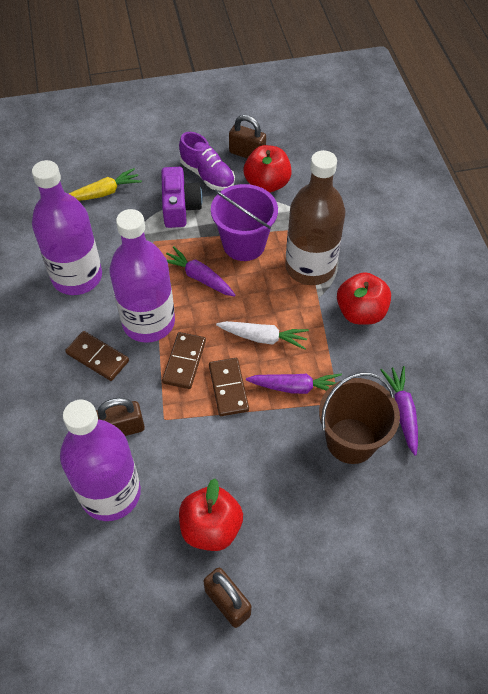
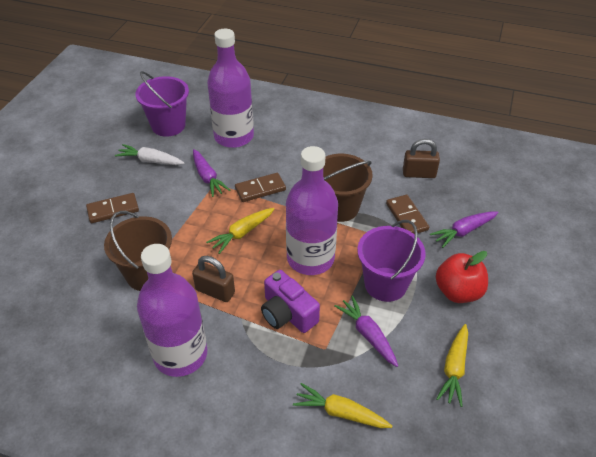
brown bottle: 1 -> 0
brown bucket: 1 -> 2
brown padlock: 3 -> 2
purple bucket: 1 -> 2
purple shoe: 1 -> 0
red apple: 3 -> 1
yellow carrot: 1 -> 3

